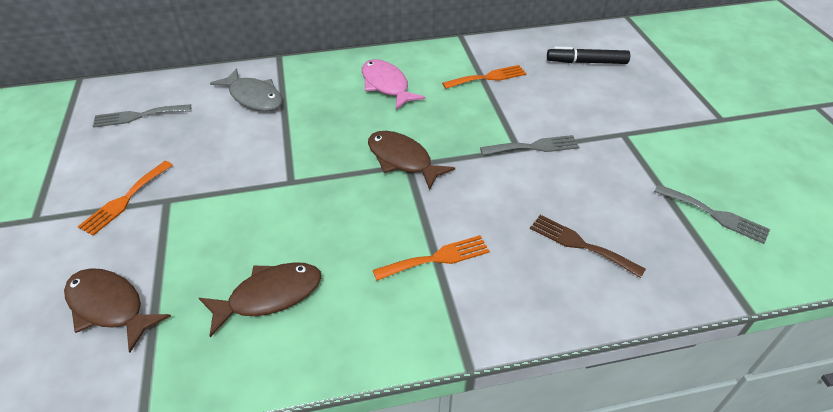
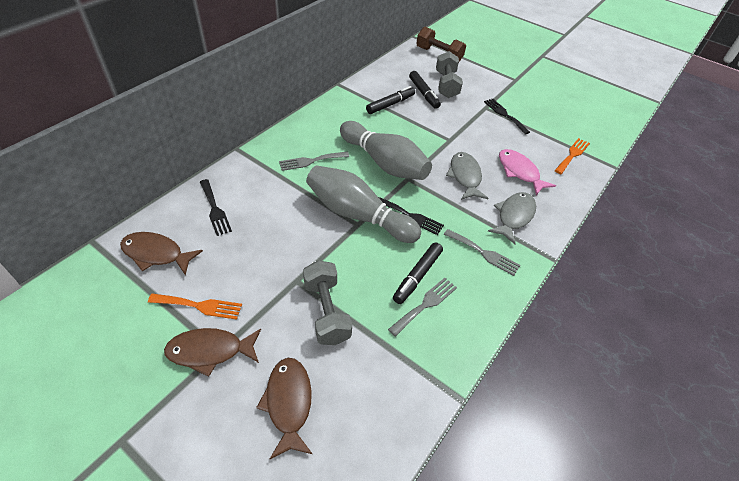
black fork: 0 -> 3
black marker: 1 -> 3
brown dumbbell: 0 -> 1
brown fork: 1 -> 0
grey bowling pin: 0 -> 2
grey dumbbell: 0 -> 2
grey fish: 1 -> 2
orange fork: 3 -> 2

